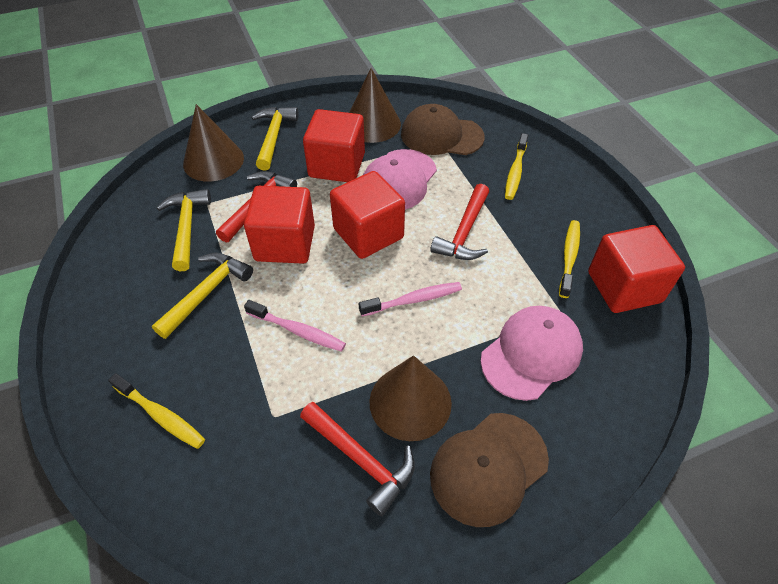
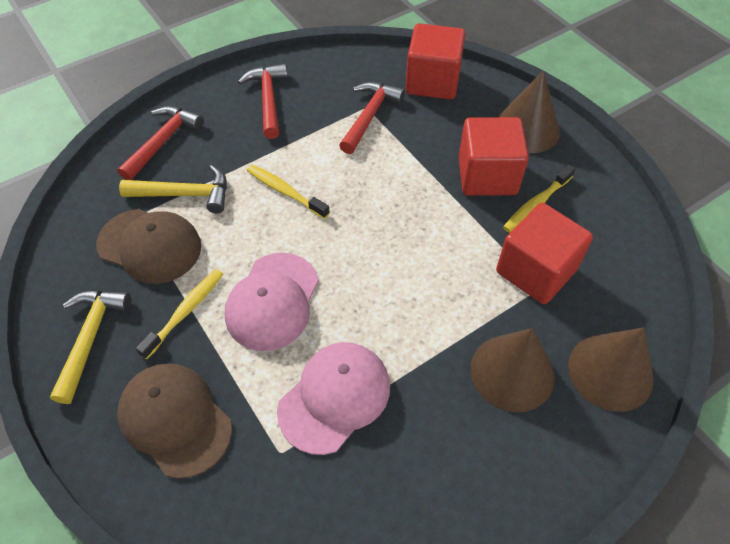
pink toothbrush: 2 -> 0
red cube: 4 -> 3
yellow hammer: 3 -> 2

